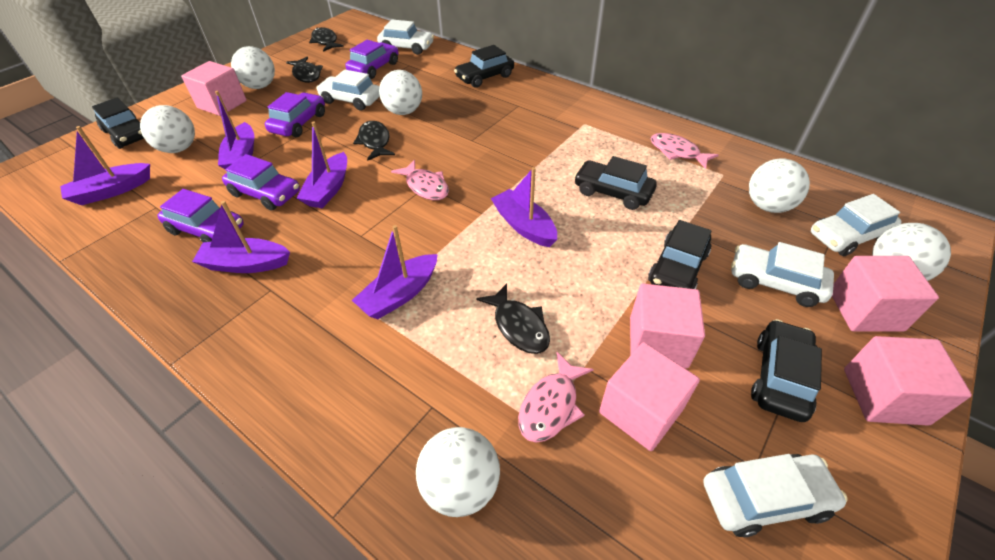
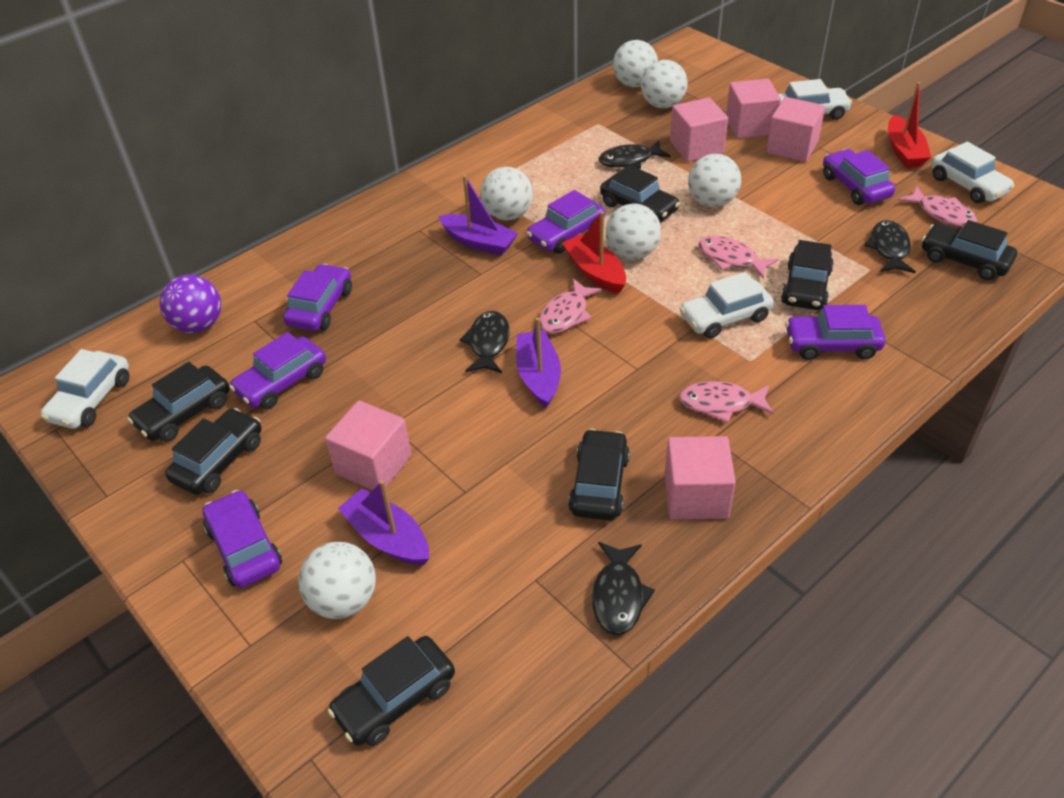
black car: 5 -> 7
pink fish: 3 -> 4
purple ball: 0 -> 1
purple boat: 6 -> 3
purple car: 4 -> 6
red boat: 0 -> 2
white car: 5 -> 4

